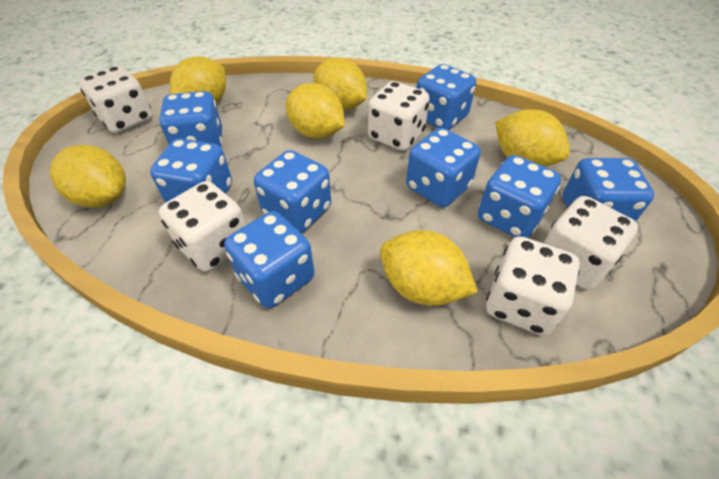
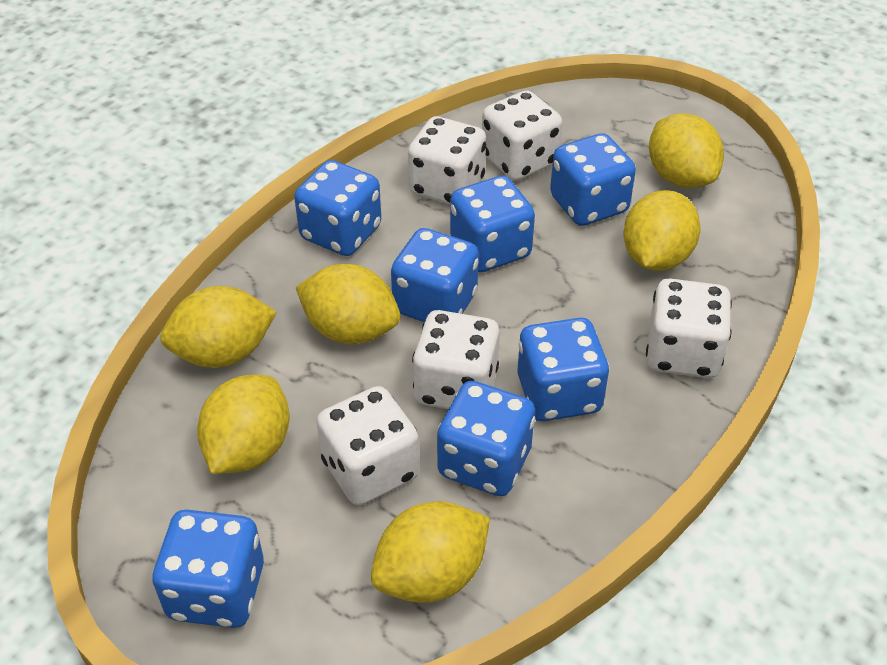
blue dice: 8 -> 7

